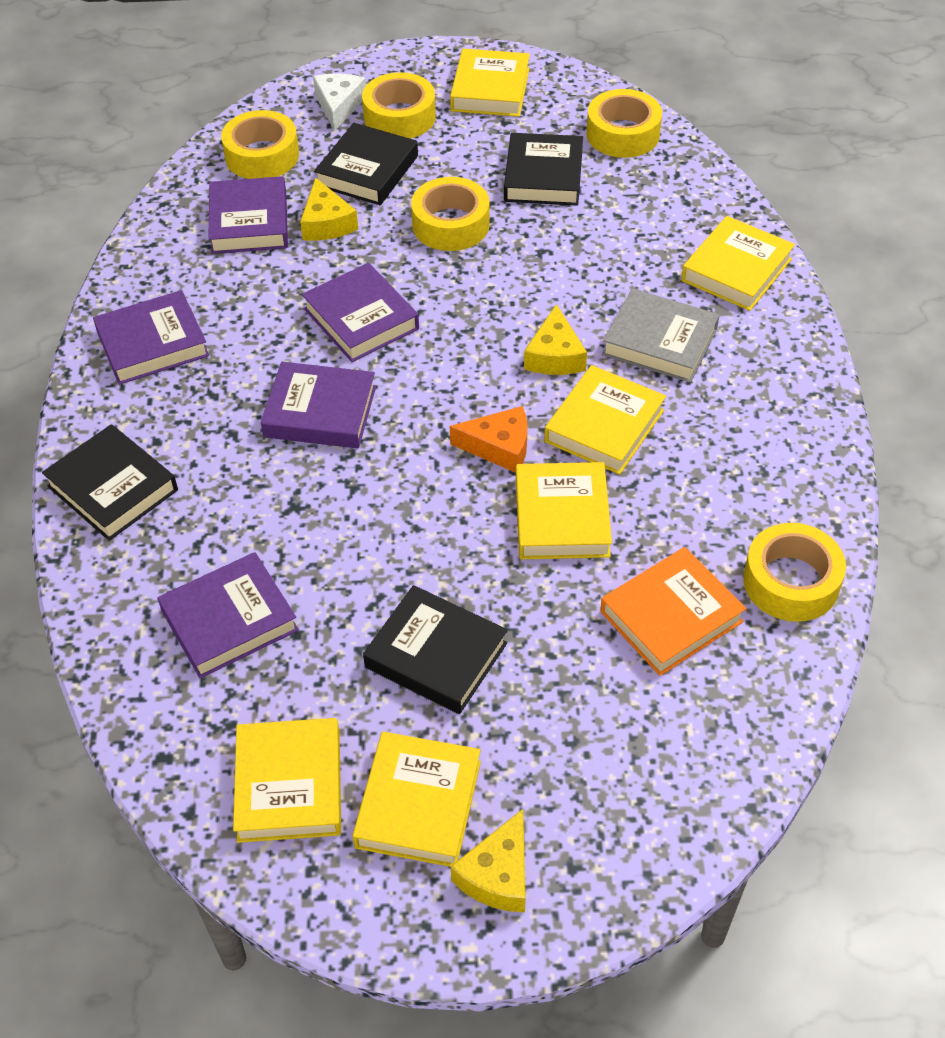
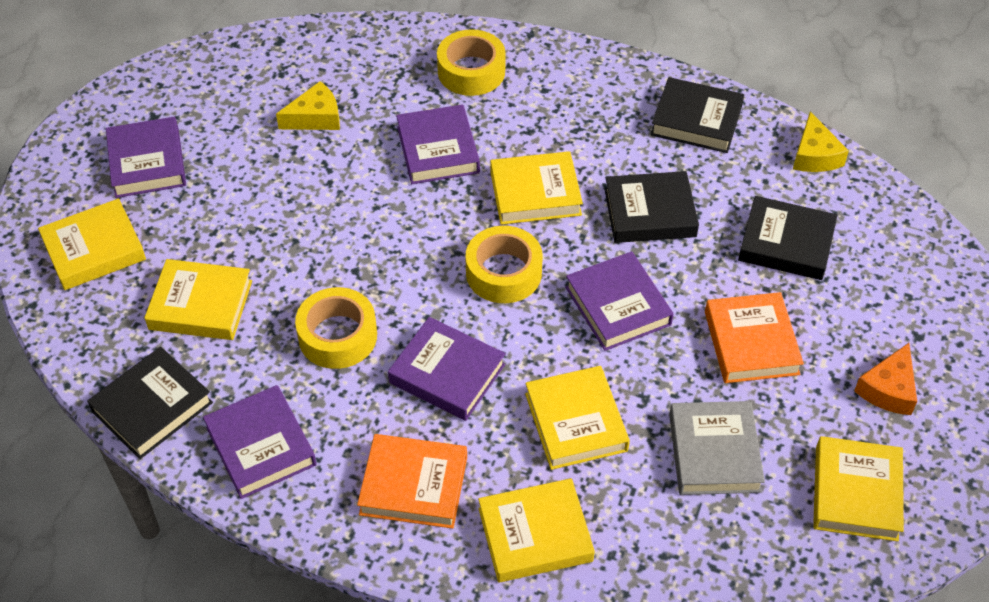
orange book: 1 -> 2
white cheese: 1 -> 0
yellow cheese: 3 -> 2
yellow tape: 5 -> 3

